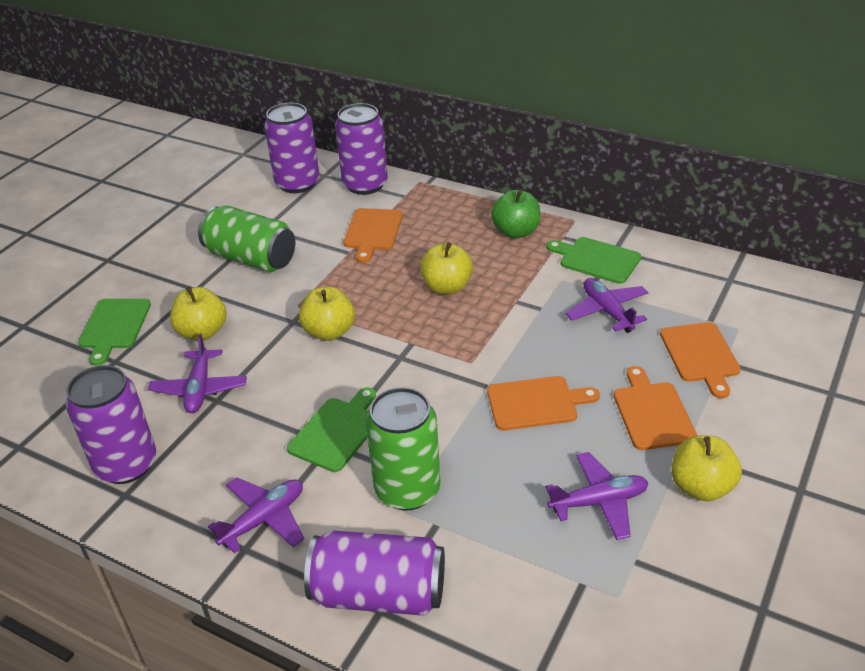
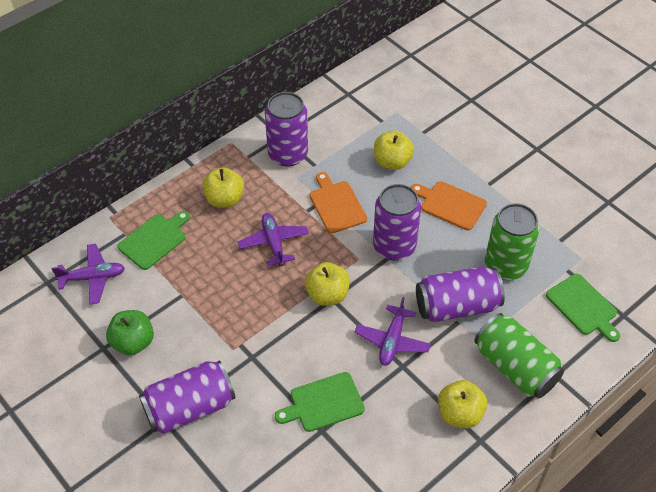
orange cutting board: 4 -> 2
purple plane: 4 -> 3

